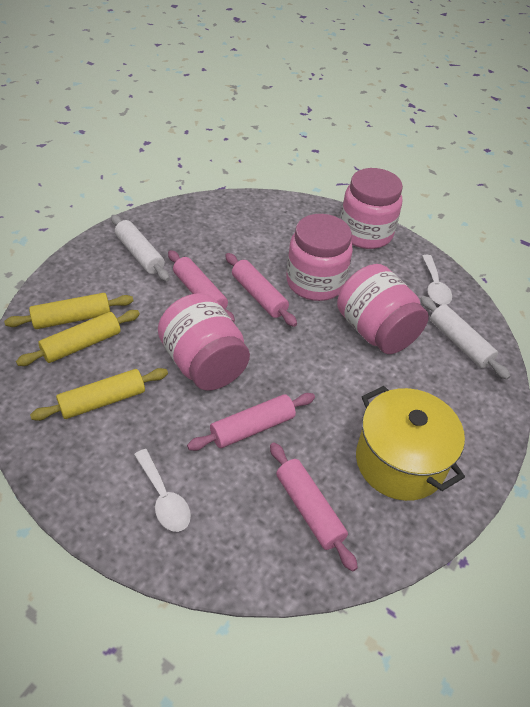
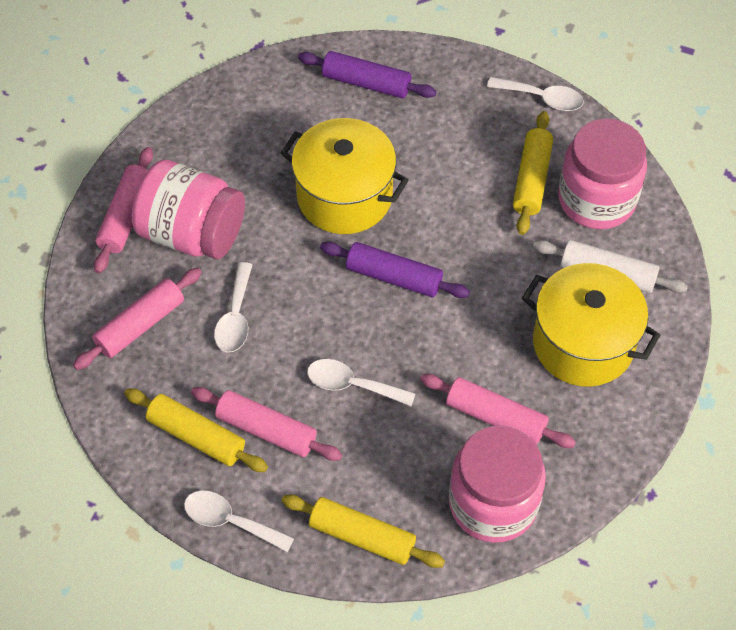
pink jar: 4 -> 3
purple rolling pin: 0 -> 2
white rolling pin: 2 -> 1
white spoon: 2 -> 4
yellow pot: 1 -> 2

